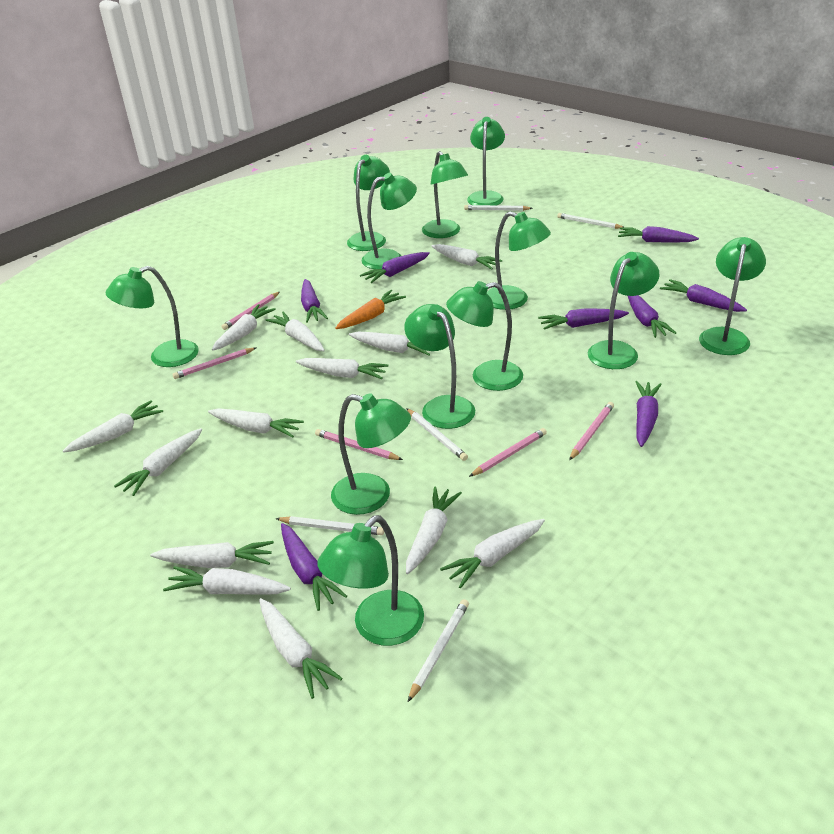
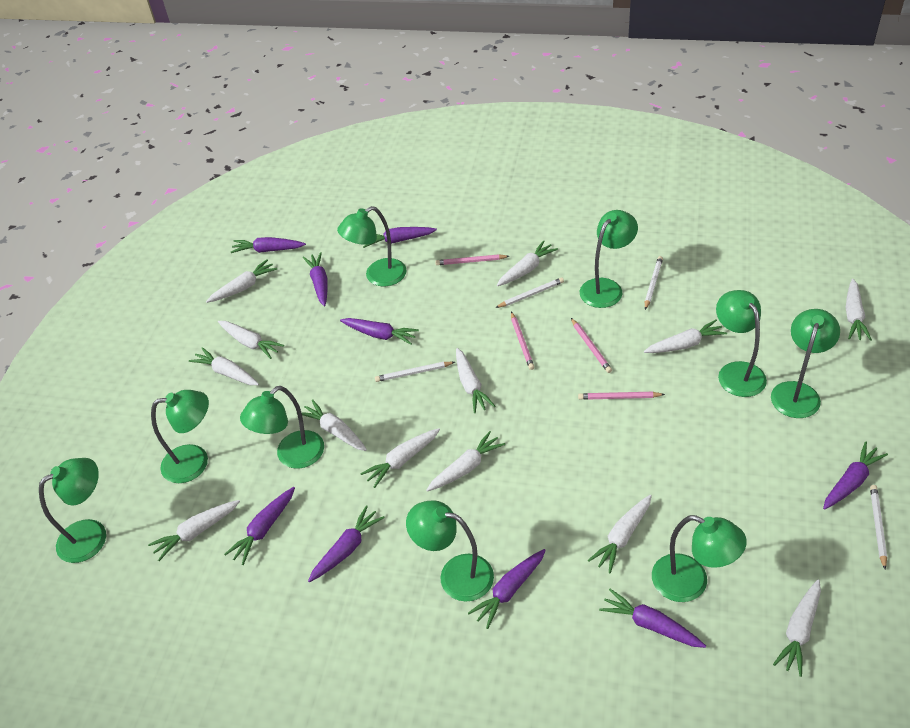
green lamp: 12 -> 9
orange carrot: 1 -> 0
pink pencil: 5 -> 4
purple carrot: 8 -> 9
white pencil: 5 -> 4

